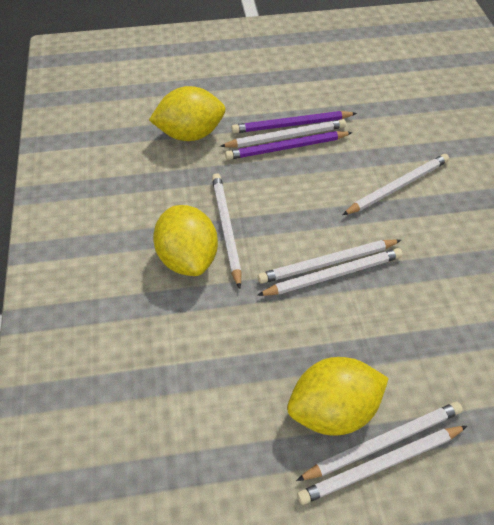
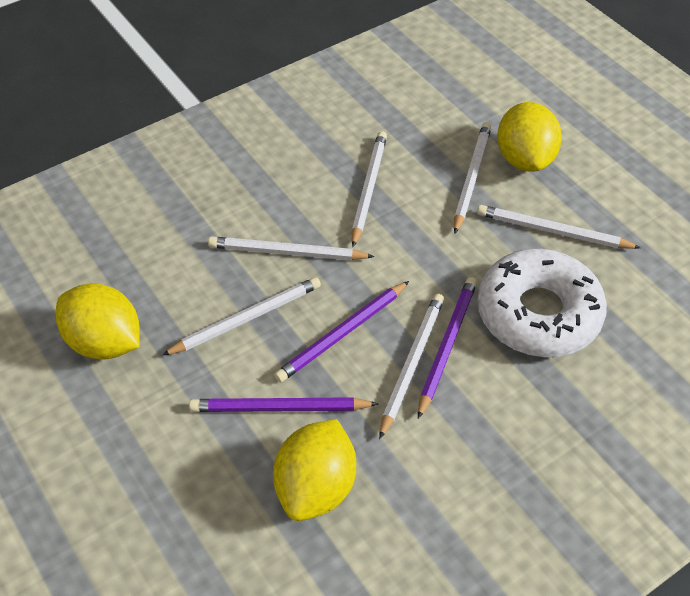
purple pencil: 2 -> 3
white donut: 0 -> 1
white pencil: 7 -> 6

